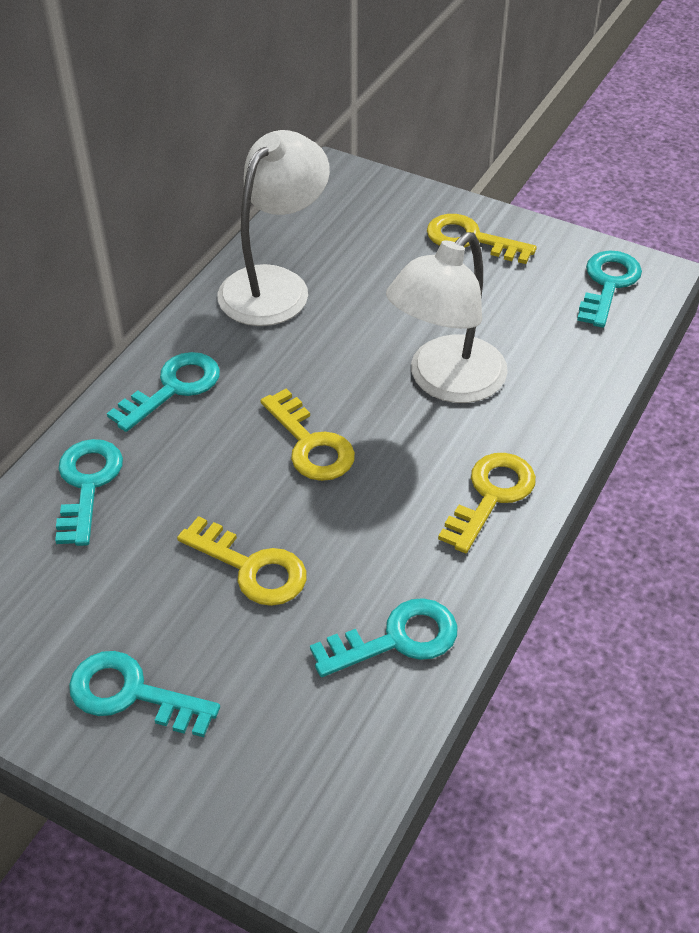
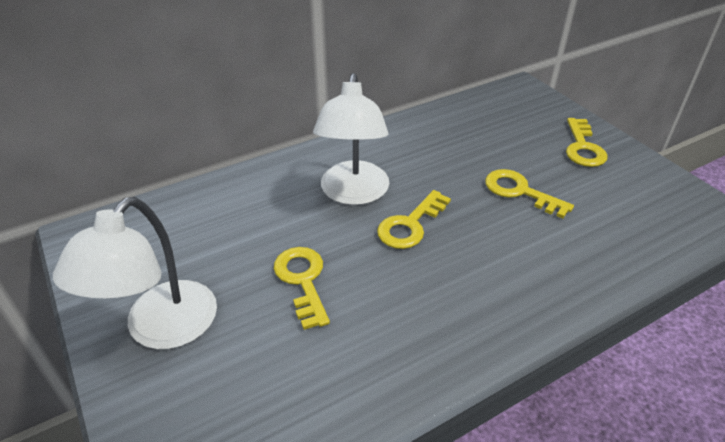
turquoise key: 5 -> 0

